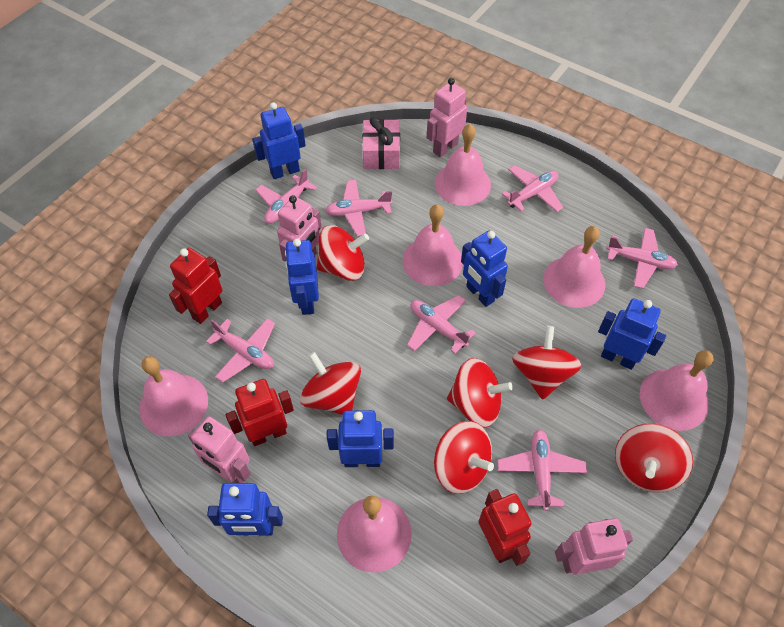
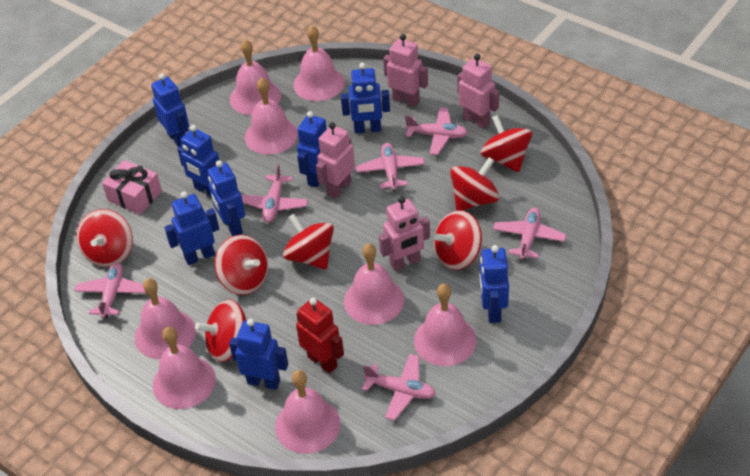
blue robot: 6 -> 8
pink bell: 6 -> 8
pink plane: 7 -> 6
red robot: 3 -> 1
red spinning top: 6 -> 7

